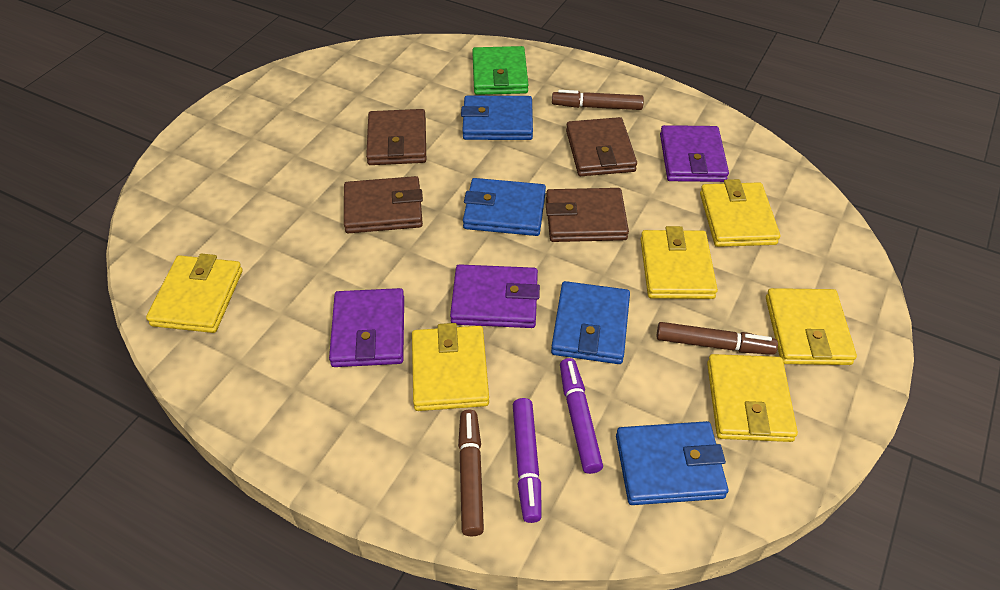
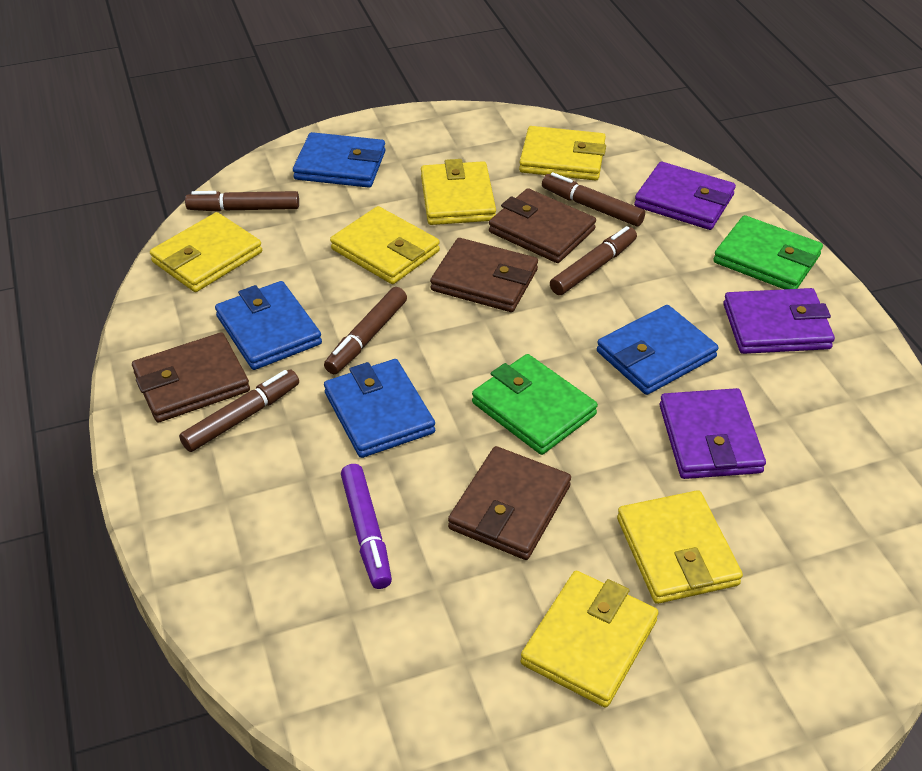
brown marker: 3 -> 5
green wallet: 1 -> 2
purple marker: 2 -> 1

